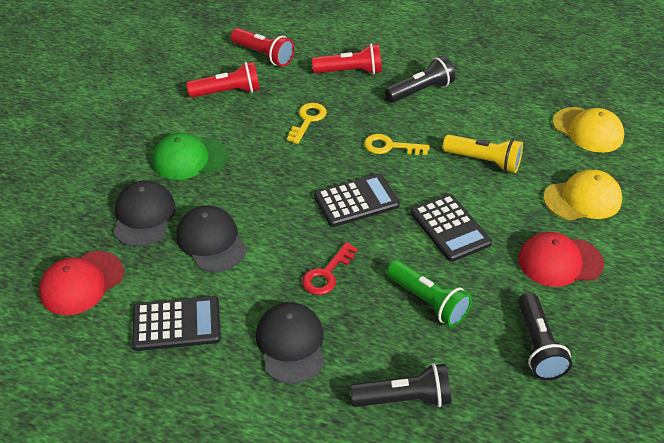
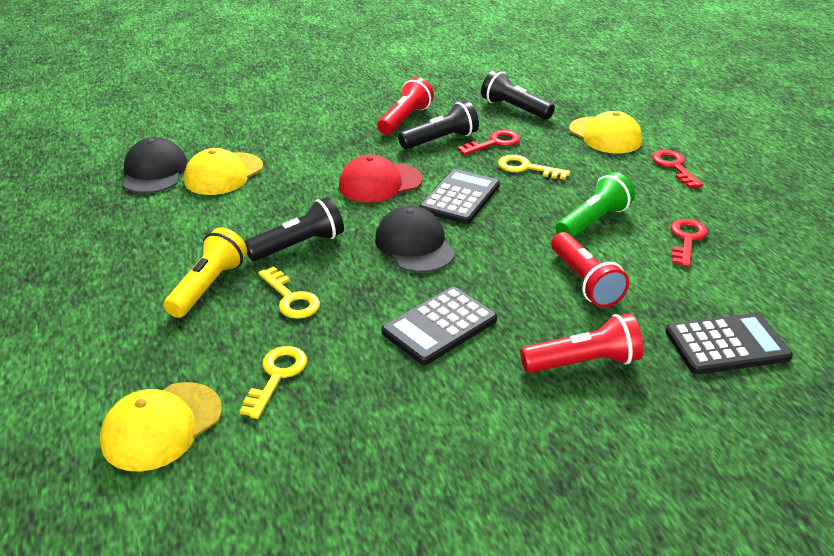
black cap: 3 -> 2
green cap: 1 -> 0
red cap: 2 -> 1
red key: 1 -> 3
yellow cap: 2 -> 3
yellow key: 2 -> 3

